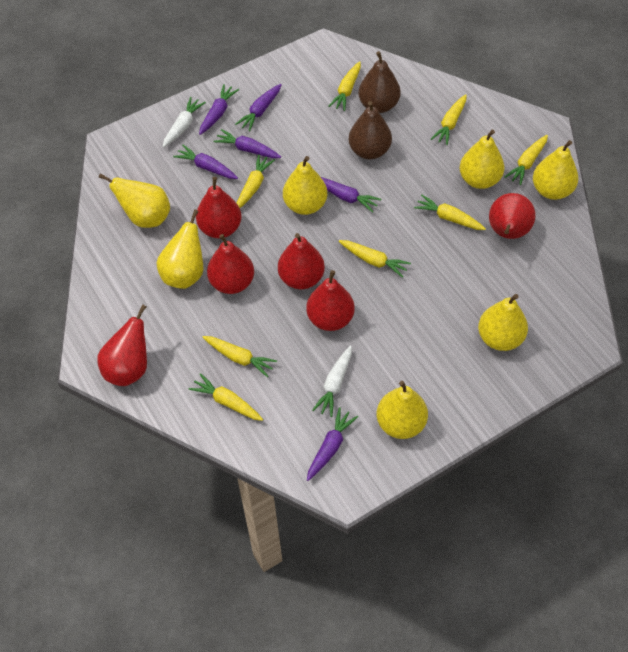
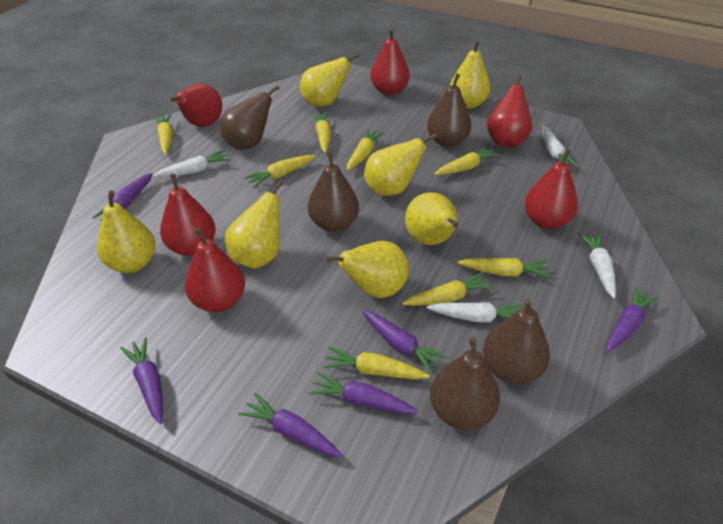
brown pear: 2 -> 5
white carrot: 2 -> 4

